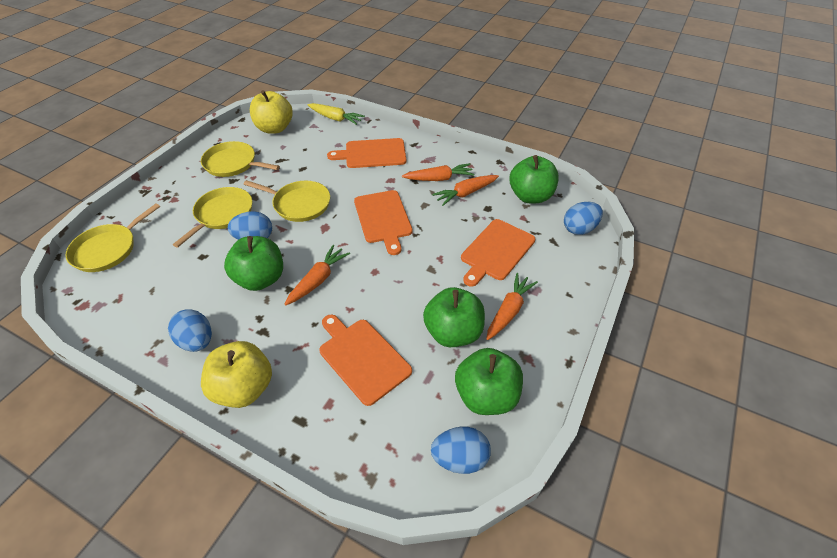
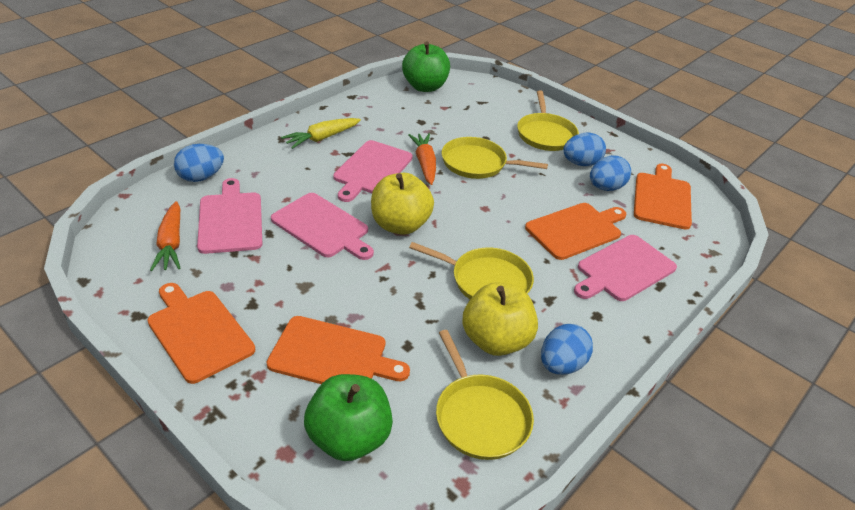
green apple: 4 -> 2
orange carrot: 4 -> 2
pink cutting board: 0 -> 4

